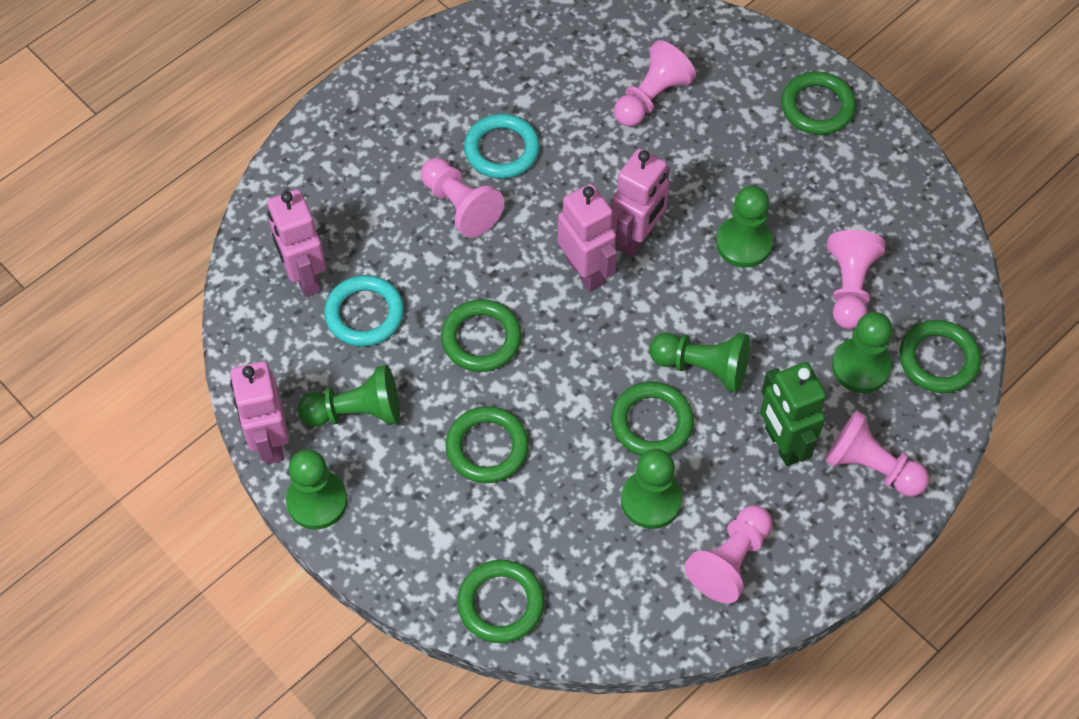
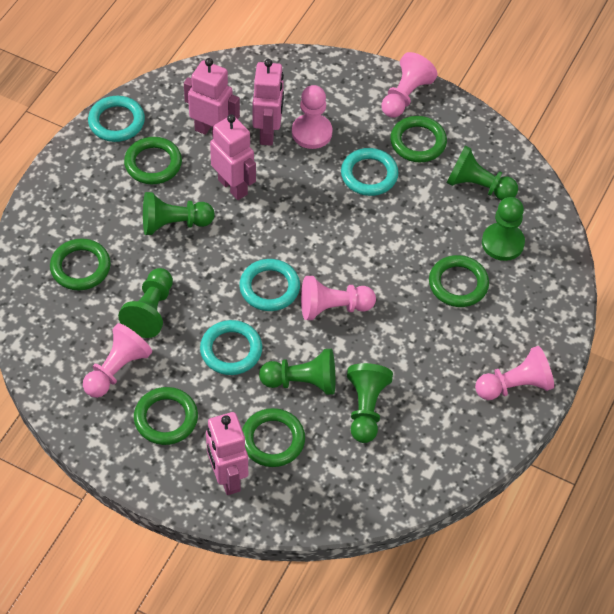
green robot: 1 -> 0
turquoise ring: 2 -> 4

